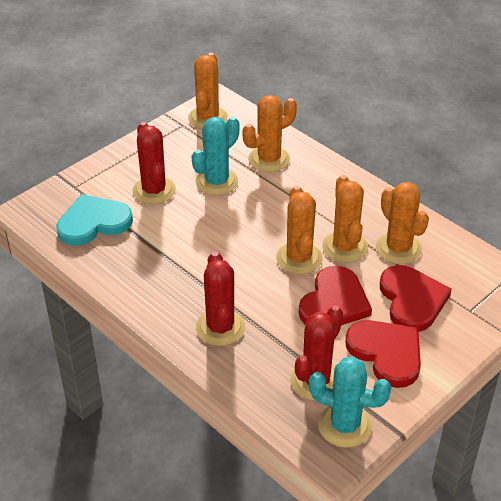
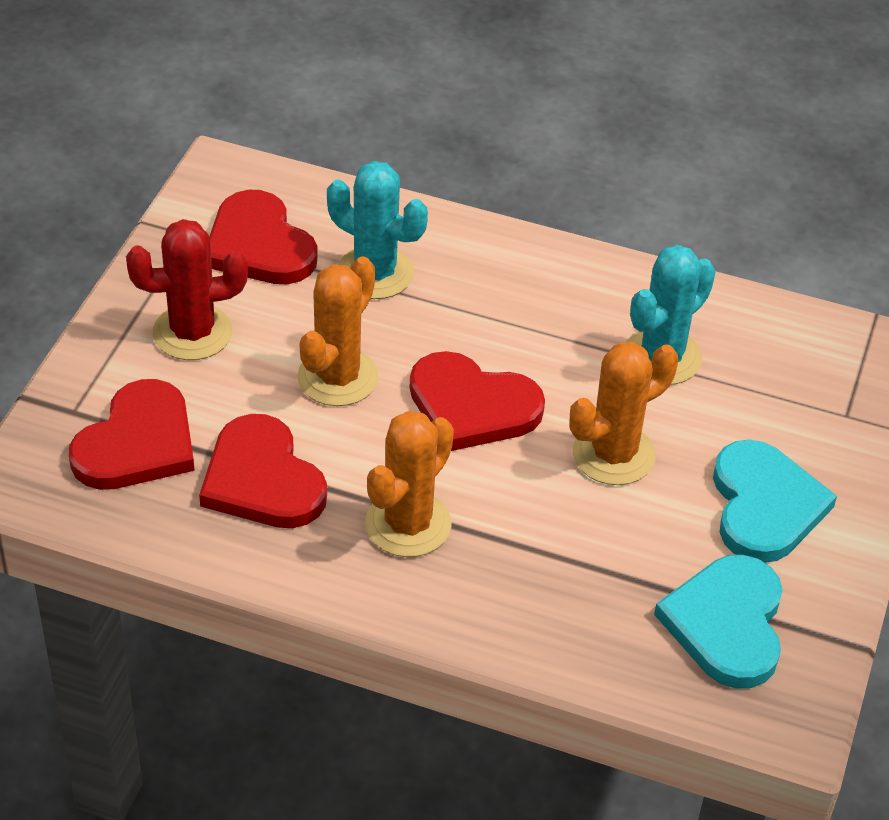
orange cactus: 5 -> 3
red cactus: 3 -> 1
red heart: 3 -> 4
turquoise heart: 1 -> 2

